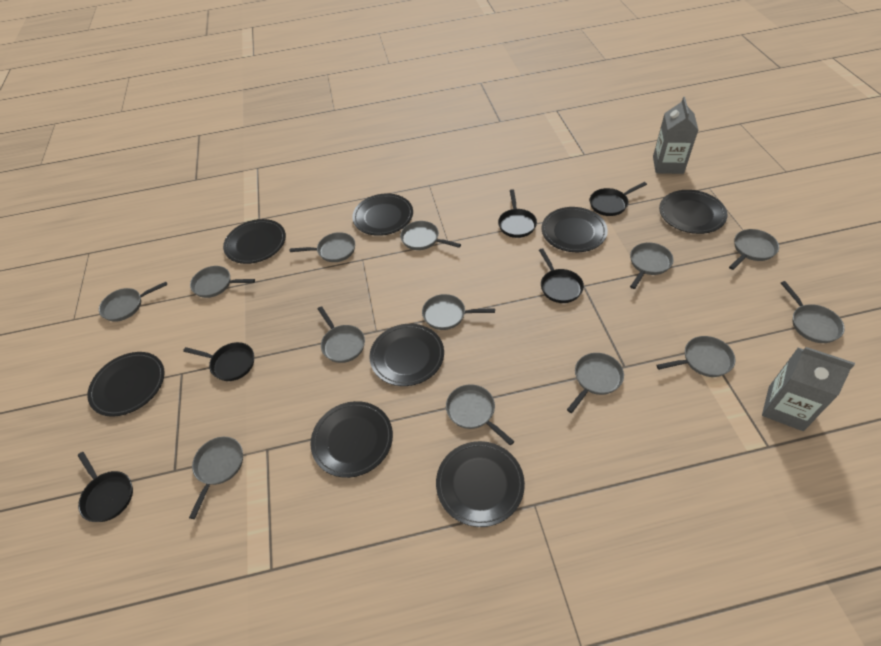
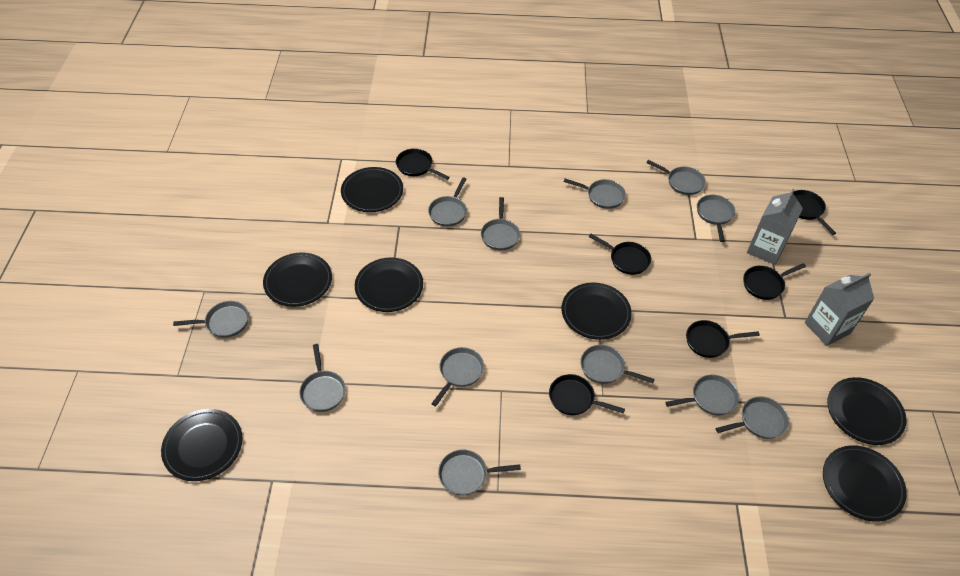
black pan: 5 -> 6
black plate: 8 -> 7
grey pan: 13 -> 12

